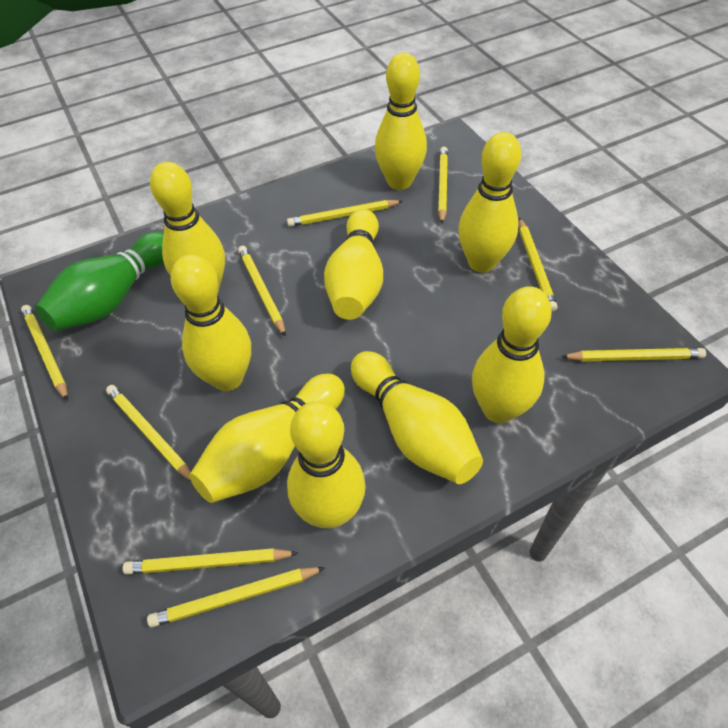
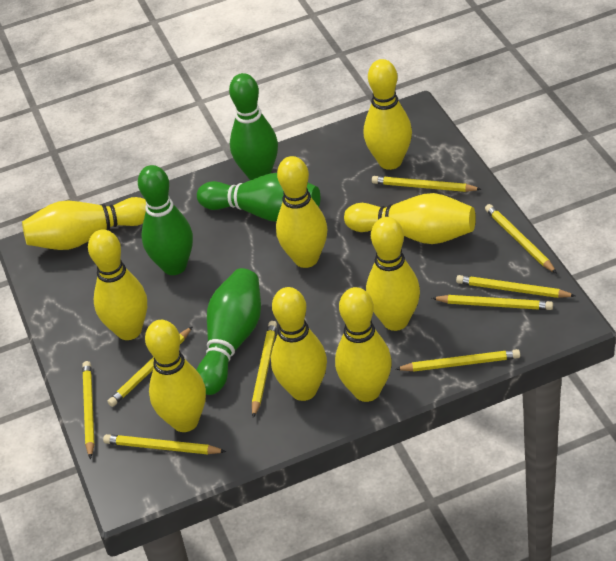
green bowling pin: 1 -> 4

